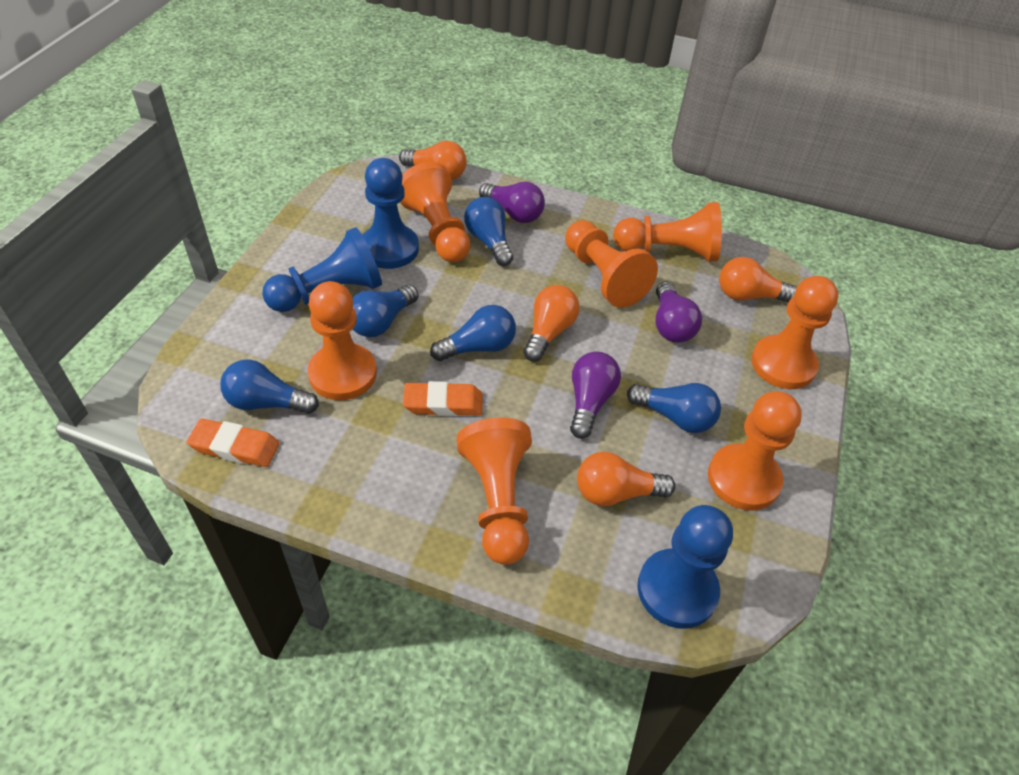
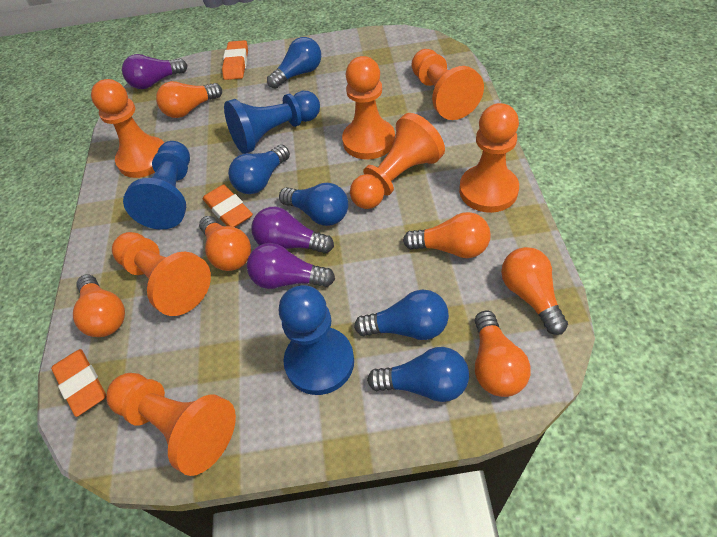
orange eraser: 2 -> 3
orange light bulb: 4 -> 6

